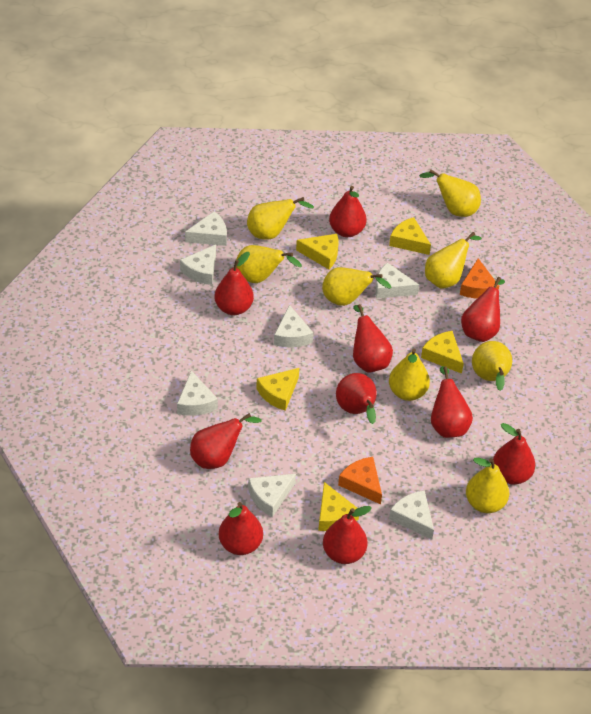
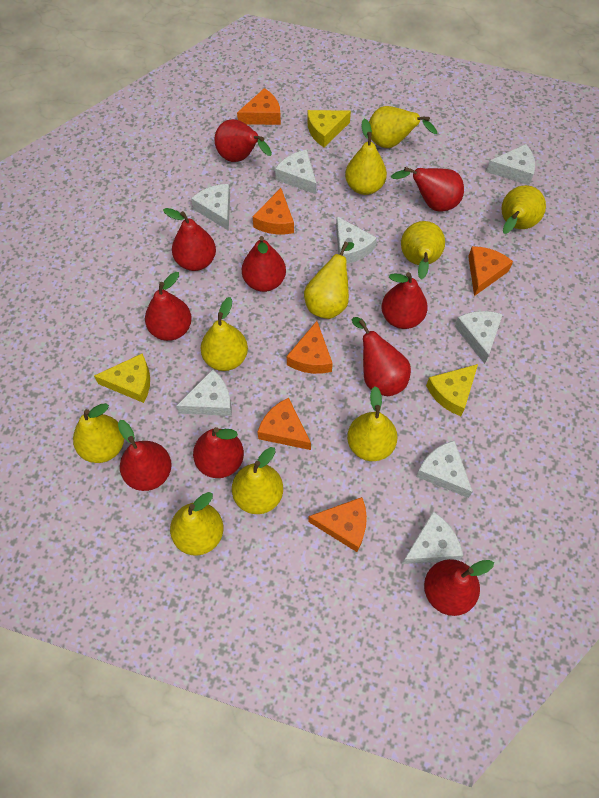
orange cheese: 2 -> 6
white cheese: 7 -> 8
yellow cheese: 5 -> 3
yellow pear: 8 -> 10

